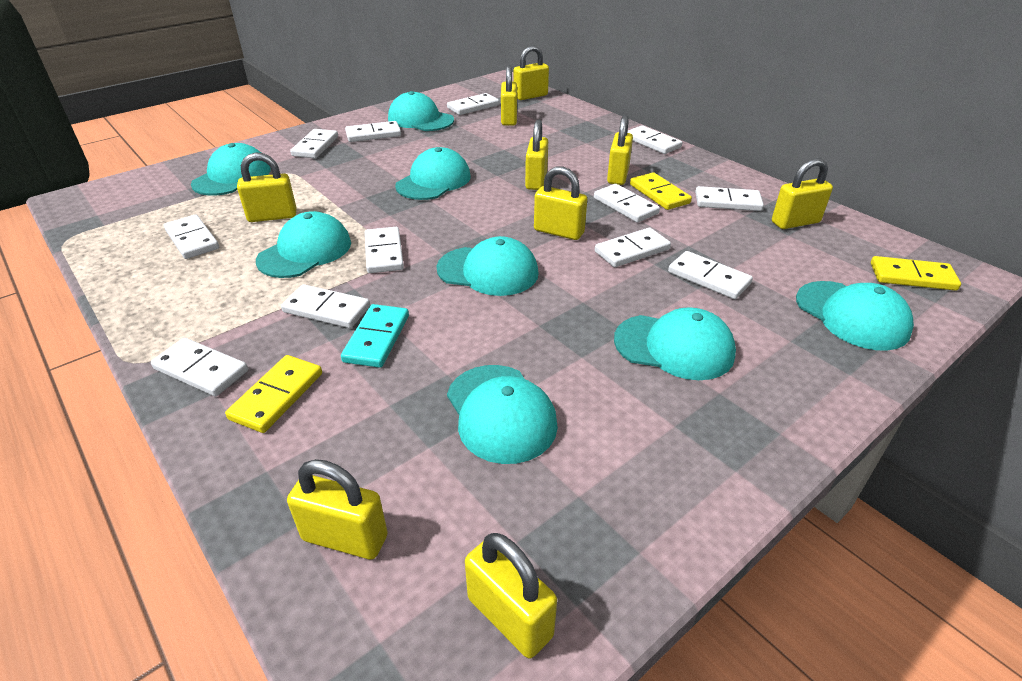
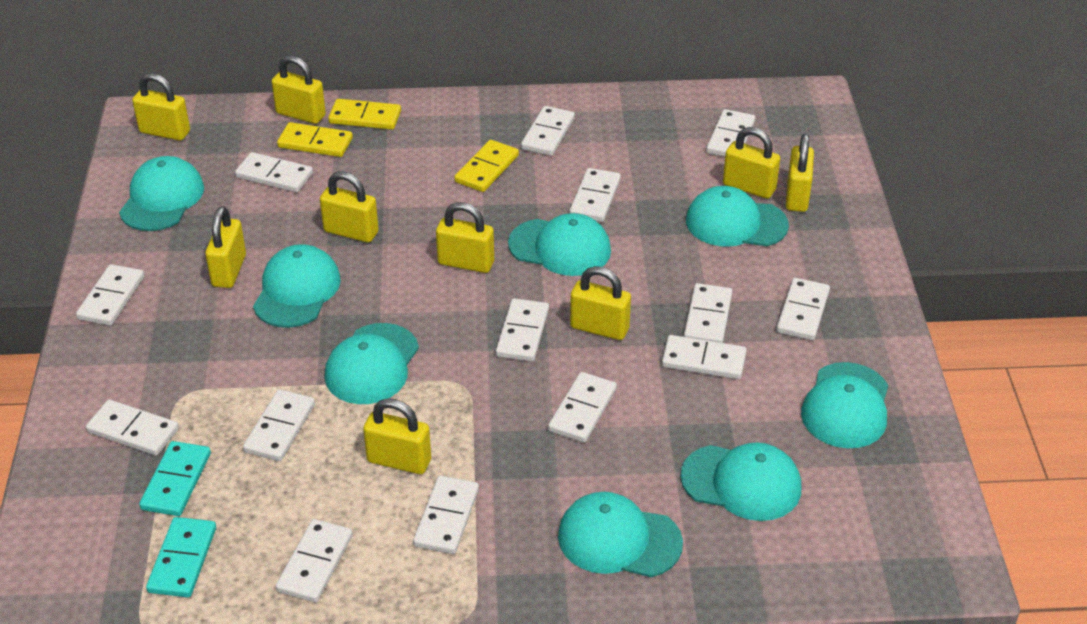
turquoise domino: 1 -> 2
white domino: 12 -> 14

